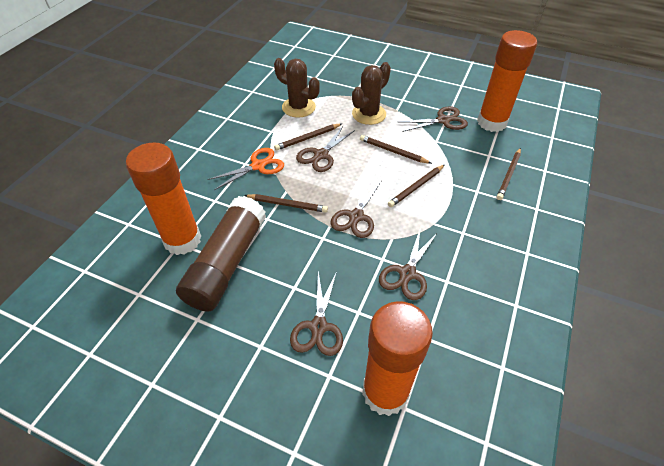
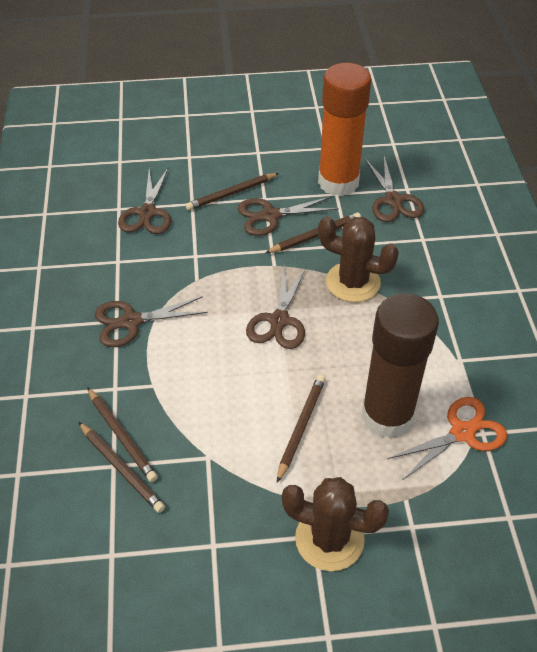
orange glue stick: 3 -> 1

